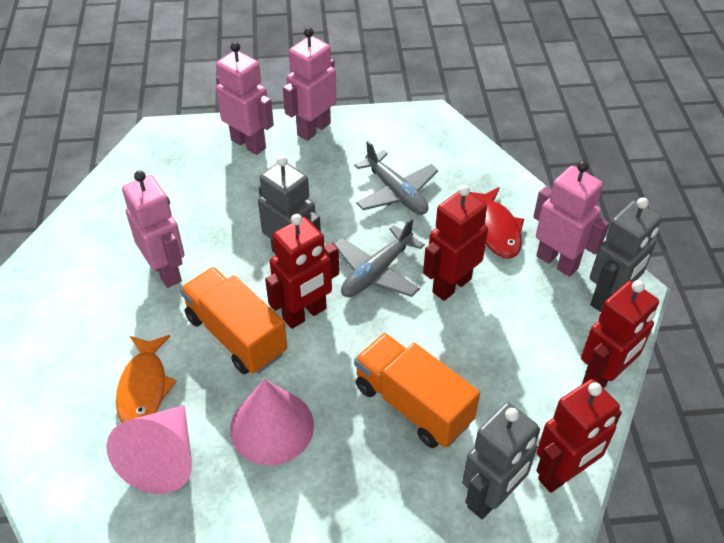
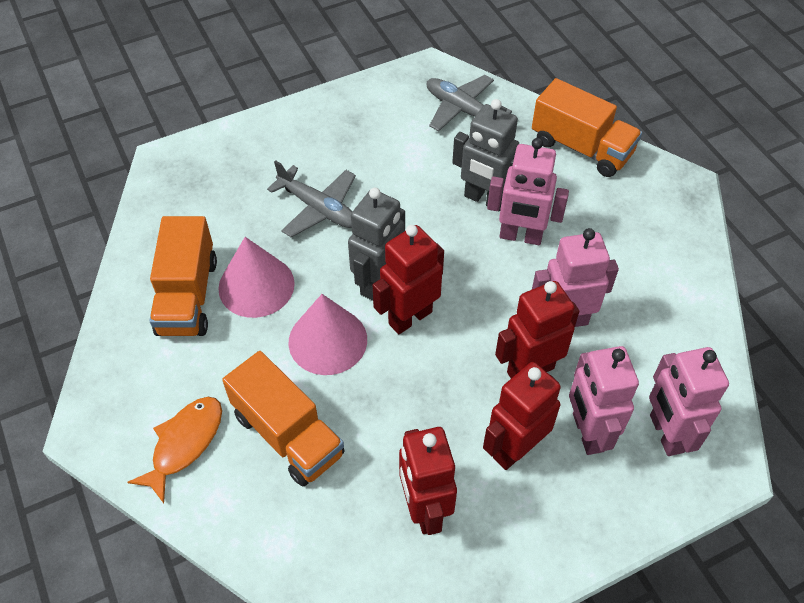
grey robot: 3 -> 2
orange truck: 2 -> 3
red fish: 1 -> 0

